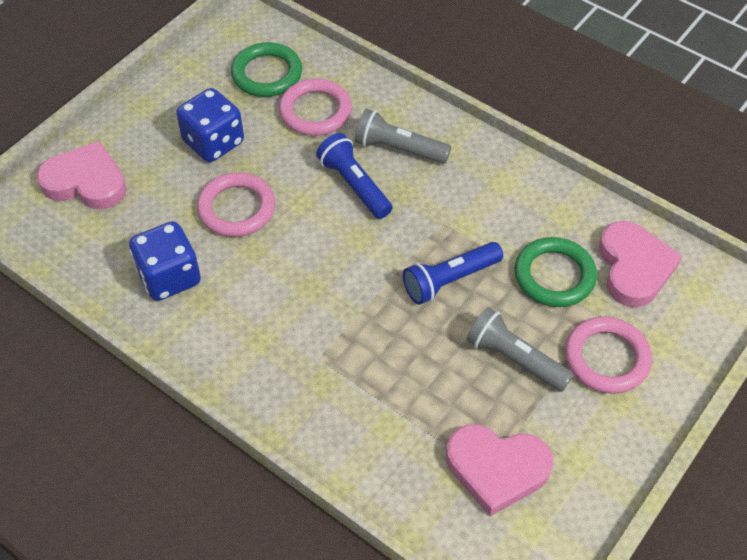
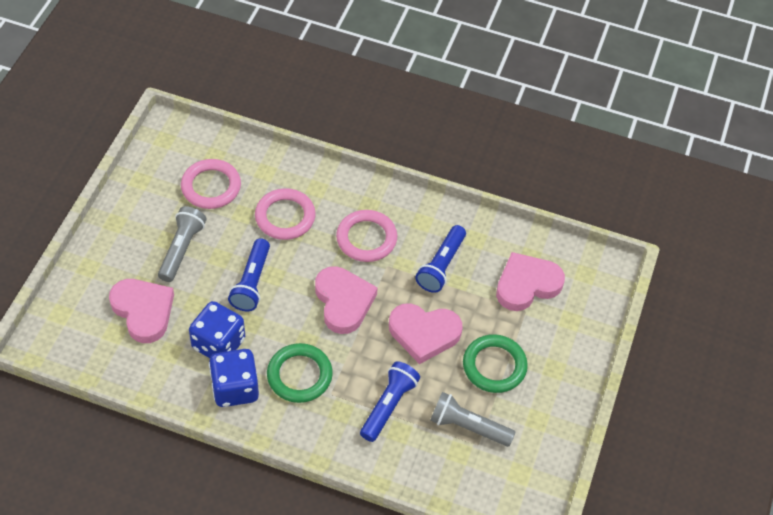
blue flashlight: 2 -> 3
pink heart: 3 -> 4

